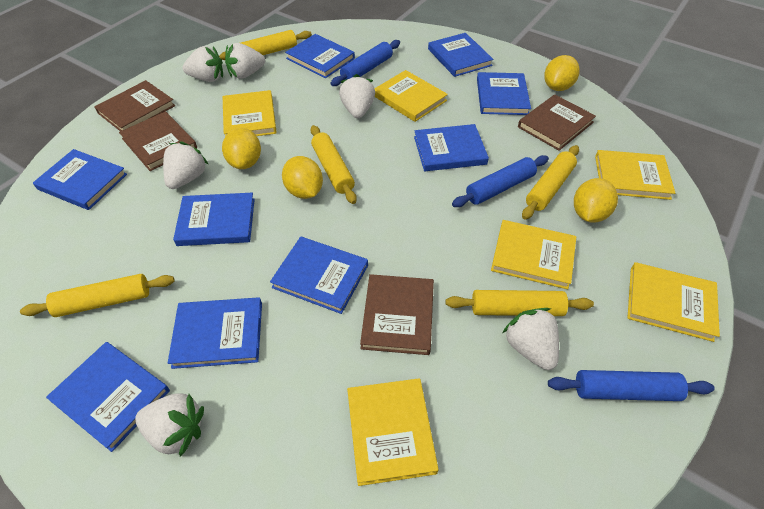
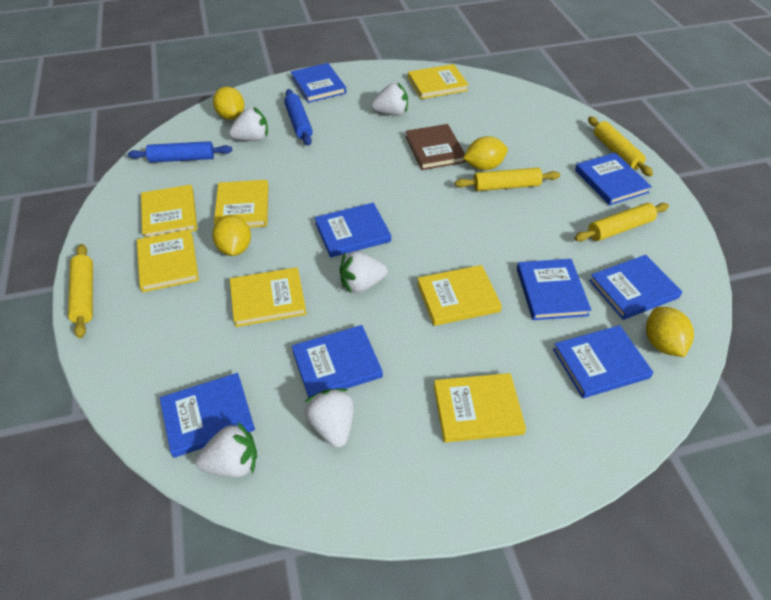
blue book: 9 -> 8
blue rolling pin: 3 -> 2
brown book: 4 -> 1
white strawberry: 6 -> 5
yellow book: 6 -> 7
yellow rolling pin: 5 -> 4

